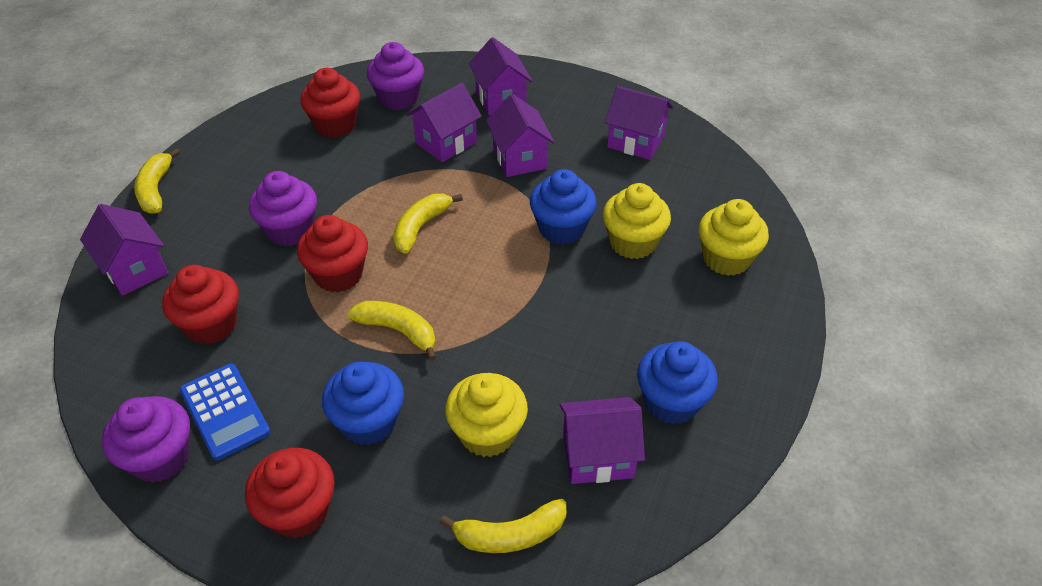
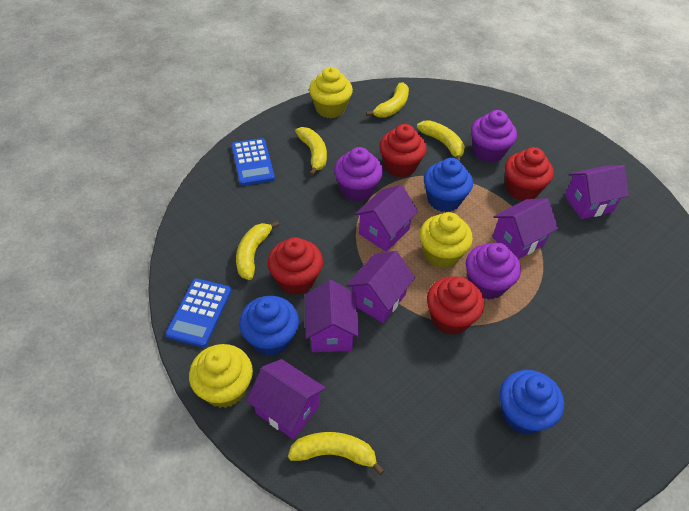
blue calculator: 1 -> 2
yellow banana: 4 -> 5

